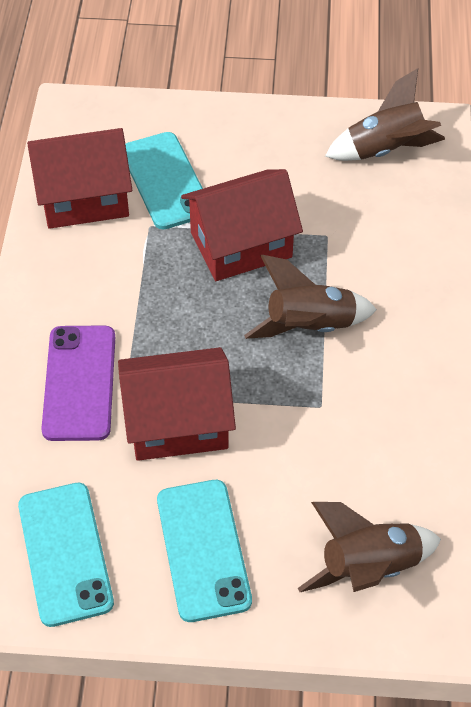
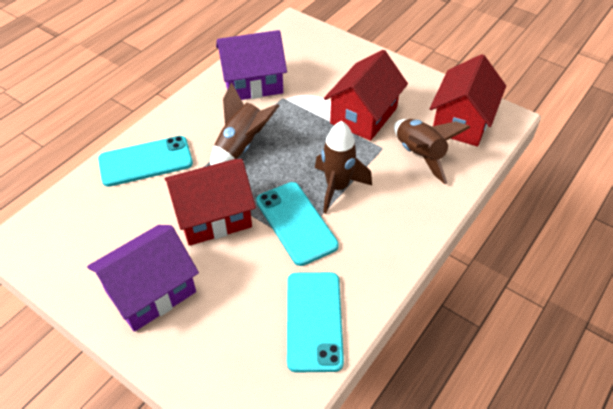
purple house: 0 -> 2
purple phone: 1 -> 0

